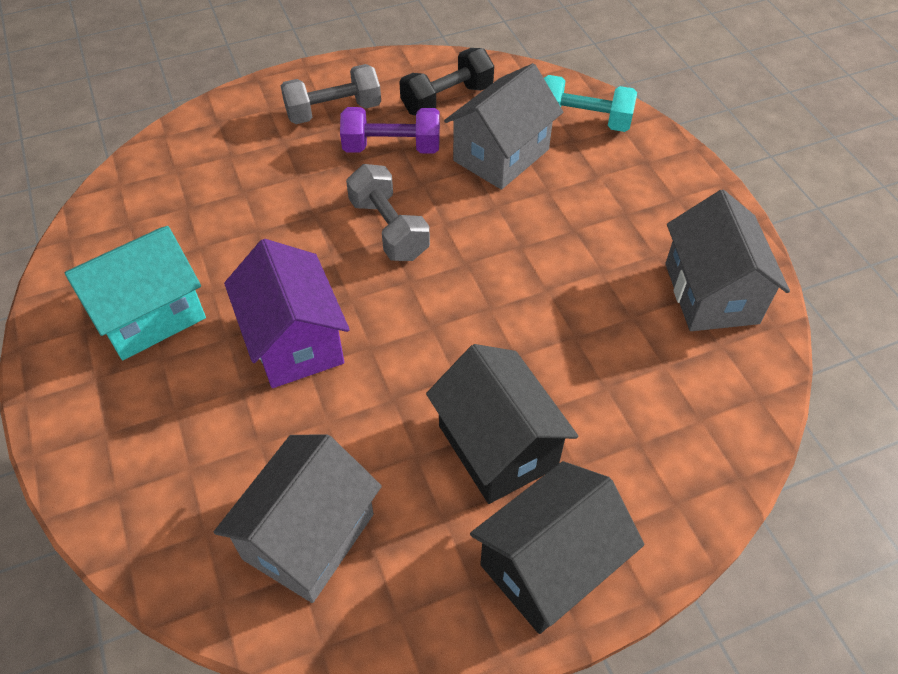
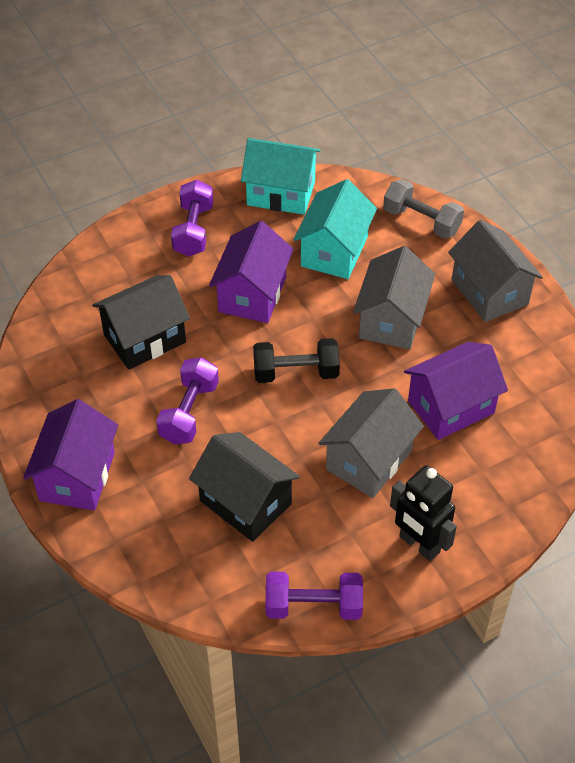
black robot: 0 -> 1
grey dumbbell: 2 -> 1
purple dumbbell: 1 -> 3
purple house: 1 -> 3
turquoise dumbbell: 1 -> 0
turquoise house: 1 -> 2

